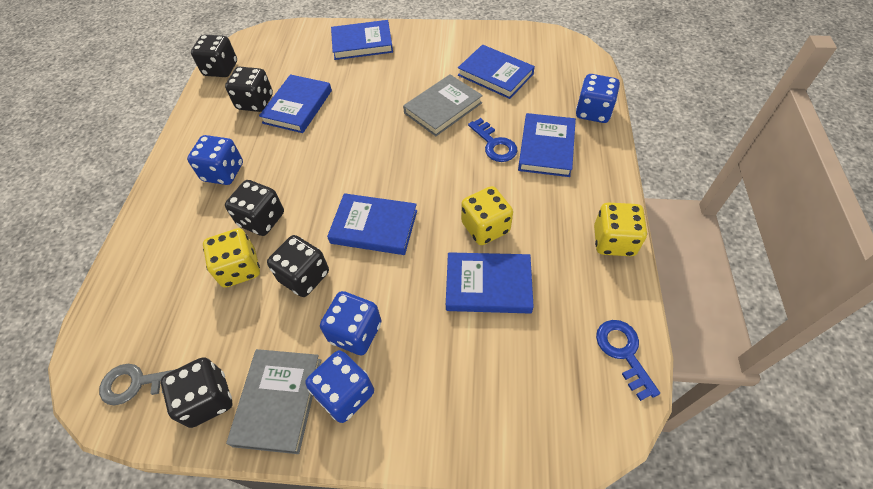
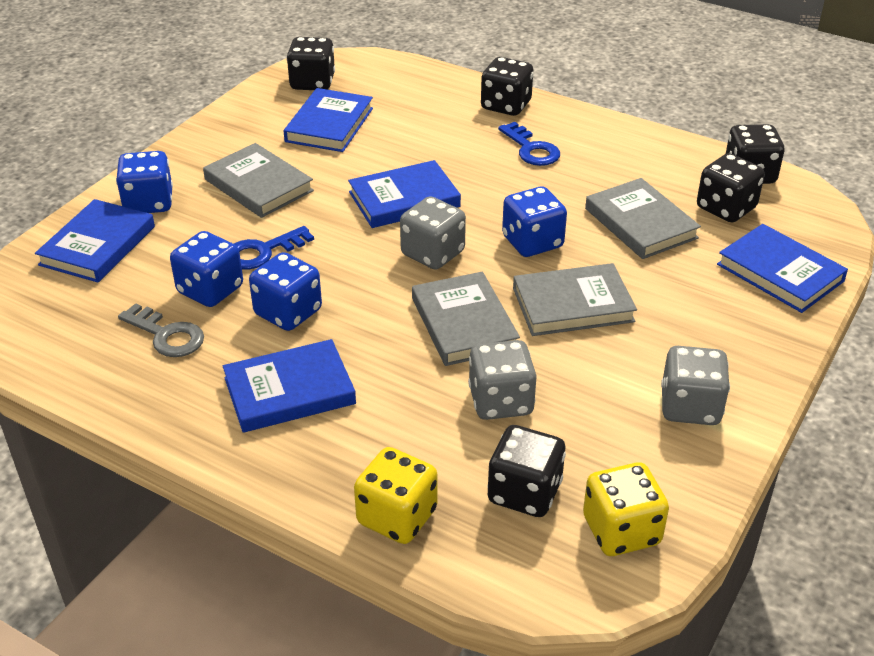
blue book: 6 -> 5
grey book: 2 -> 4
grey dice: 0 -> 3
yellow dice: 3 -> 2

